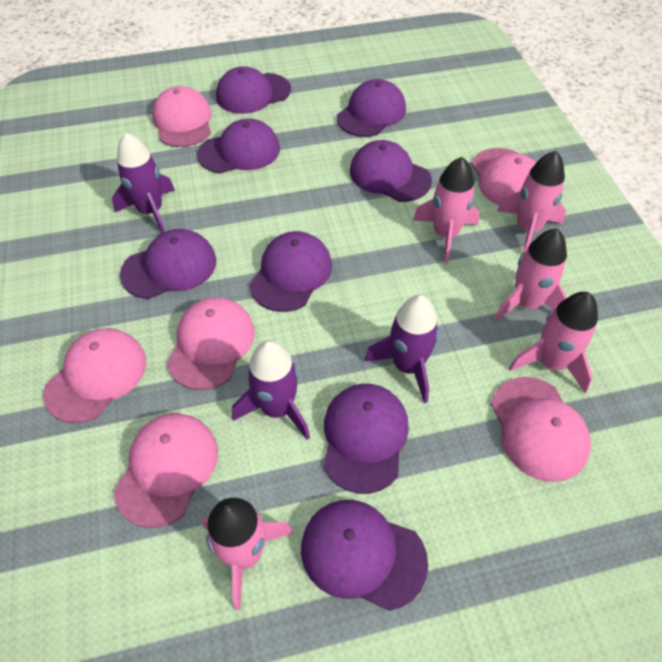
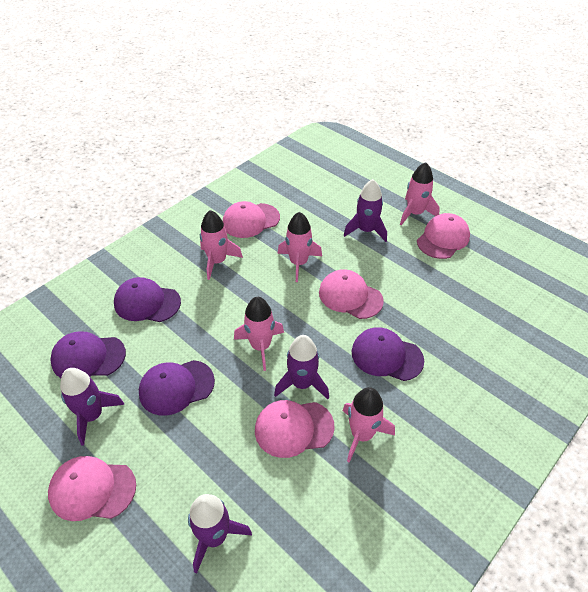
pink cap: 6 -> 5
purple cap: 8 -> 4
purple rocket: 3 -> 4

